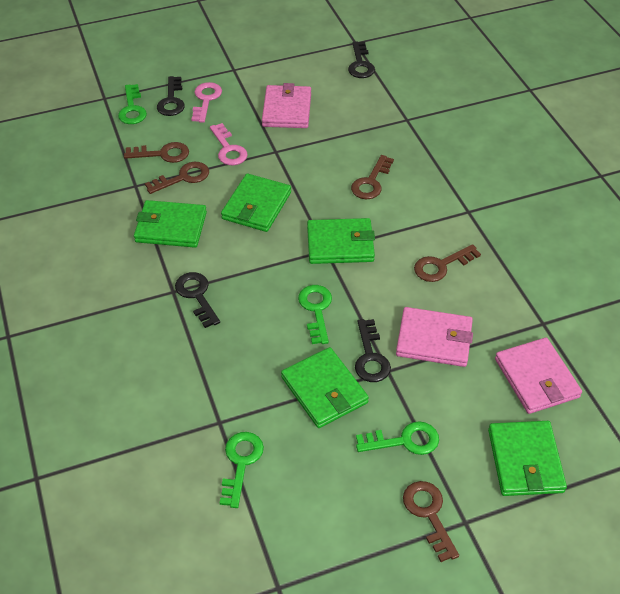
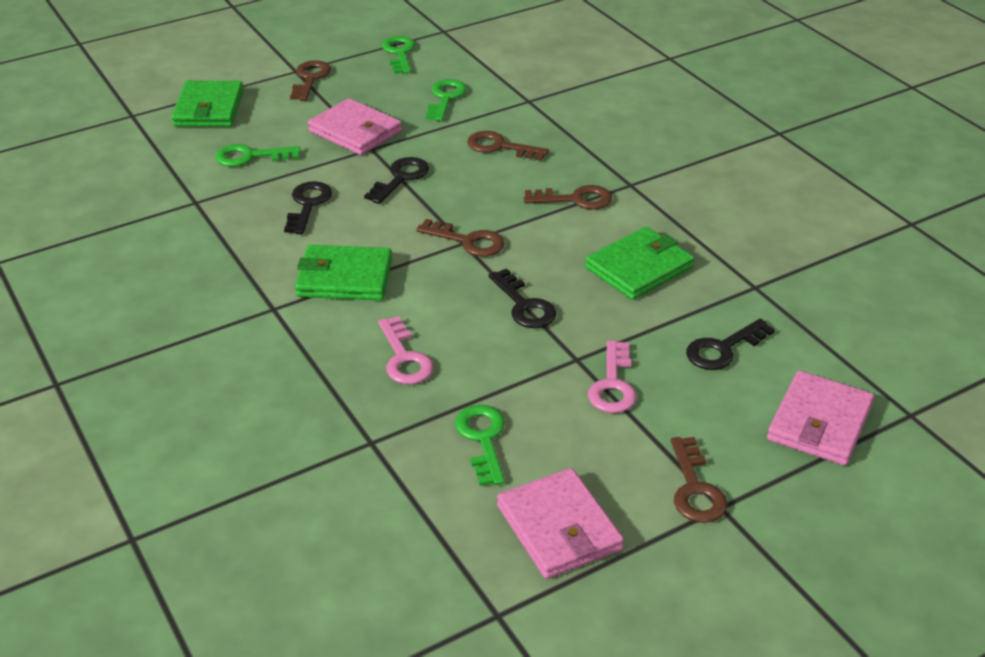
green wallet: 5 -> 3

